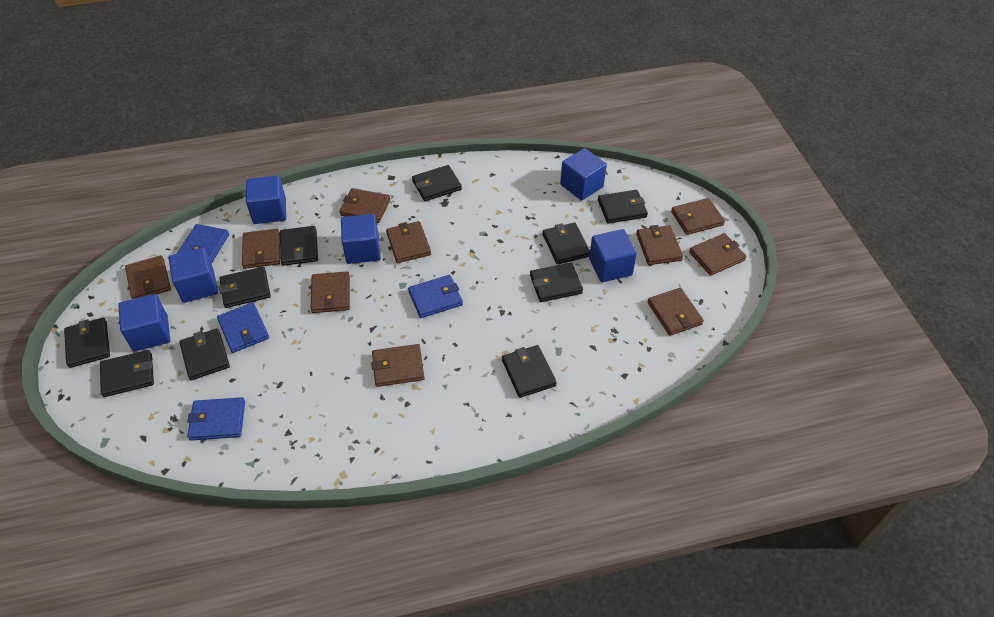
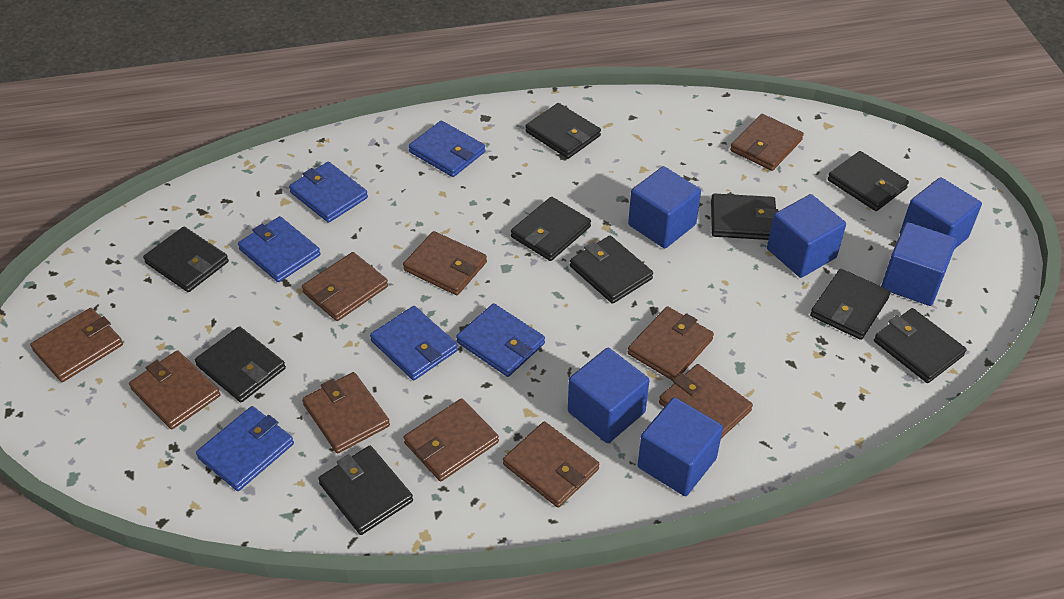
blue wallet: 4 -> 6

